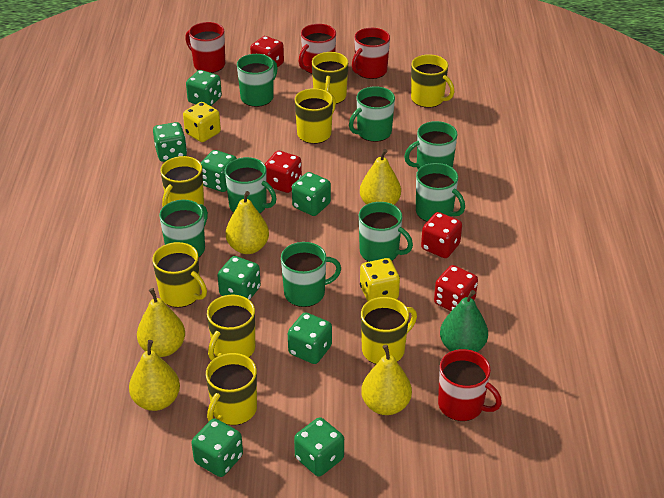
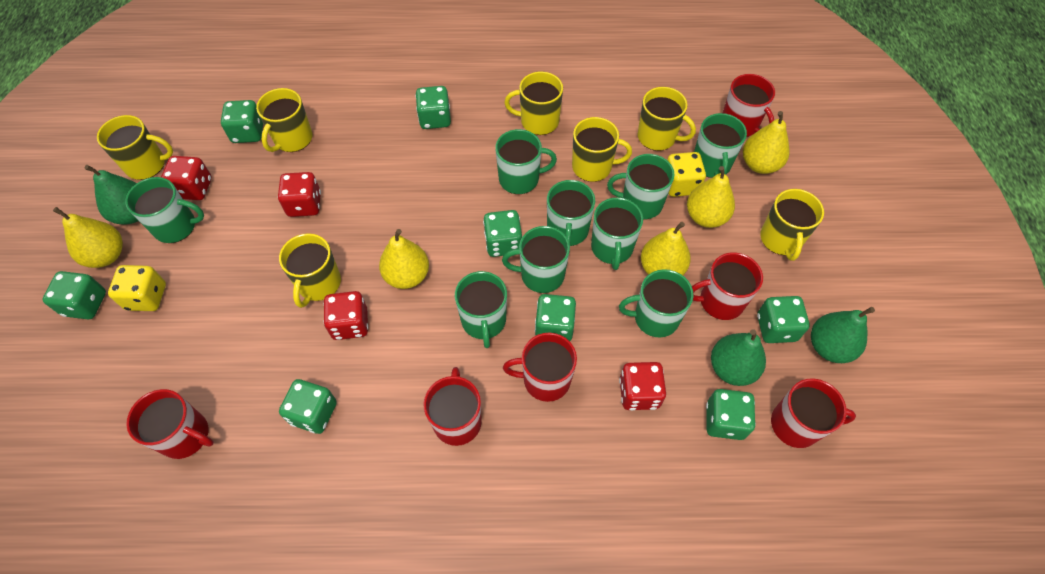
green mug: 8 -> 9
green pear: 1 -> 3
red mug: 4 -> 6
yellow mug: 8 -> 7

